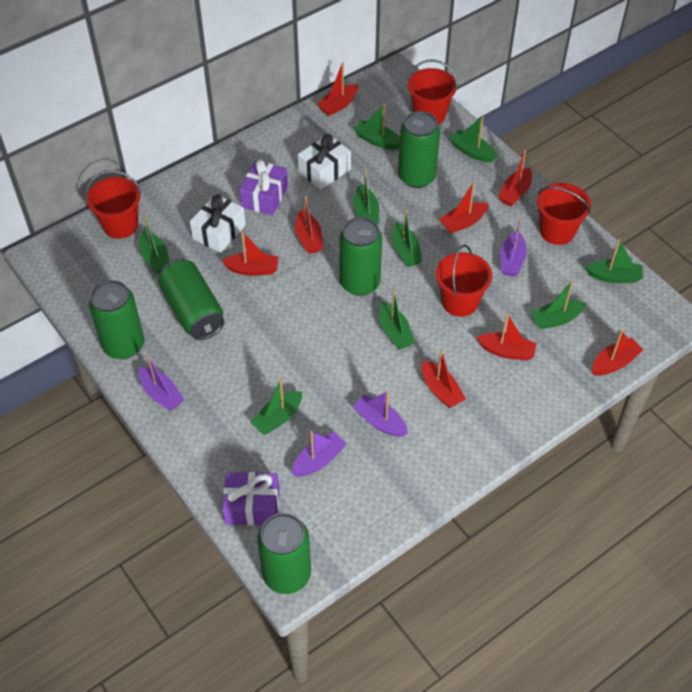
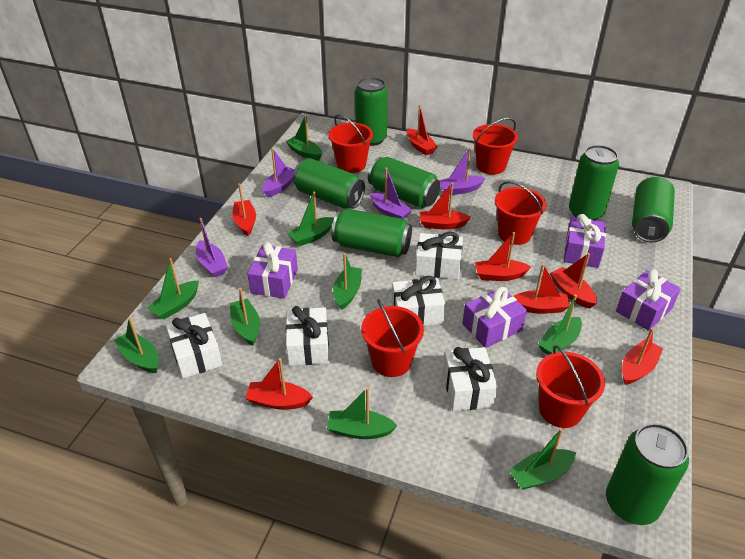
green can: 5 -> 7
purple gift: 2 -> 4
red bucket: 4 -> 5
white gift: 2 -> 5

